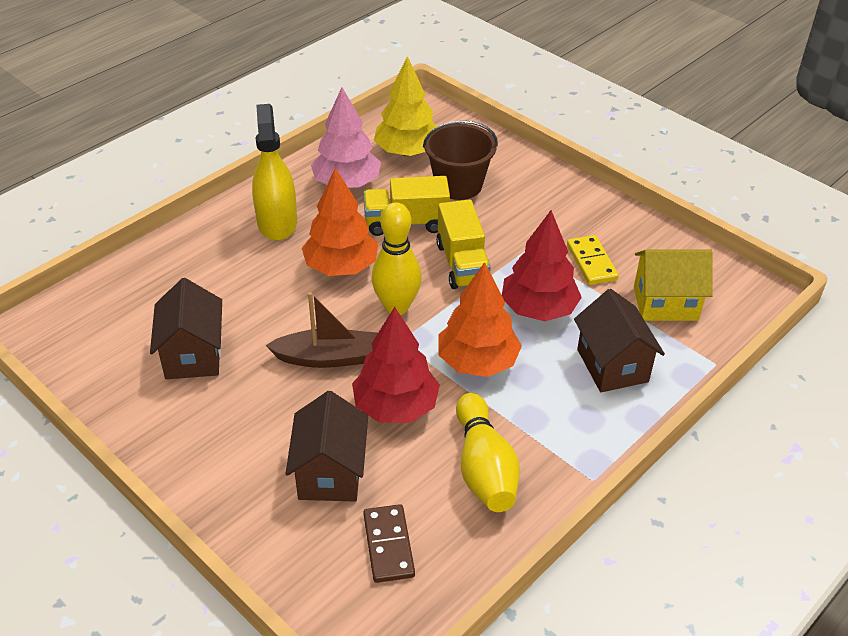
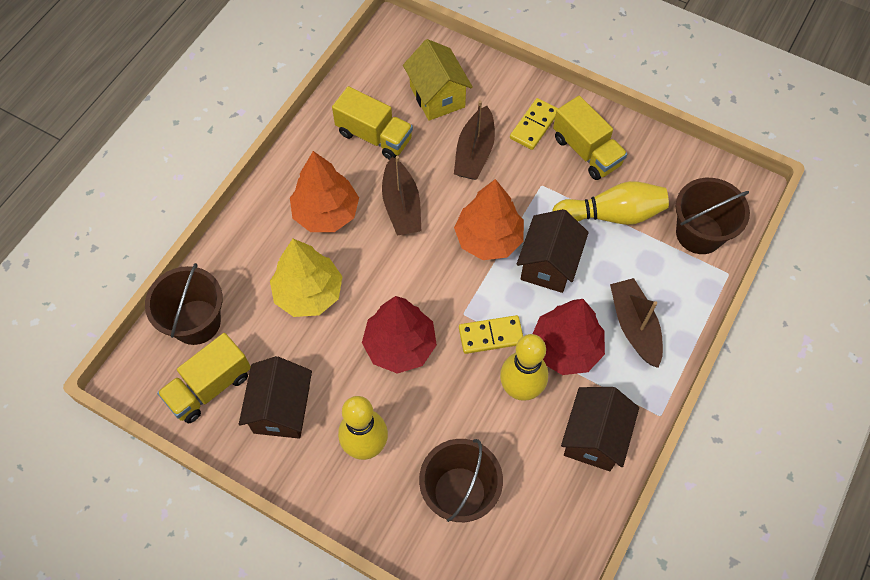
brown boat: 1 -> 3
brown bucket: 1 -> 3
brown domino: 1 -> 0
pink tree: 1 -> 0
yellow bowling pin: 2 -> 3
yellow domino: 1 -> 2
yellow spray bottle: 1 -> 0
yellow truck: 2 -> 3

